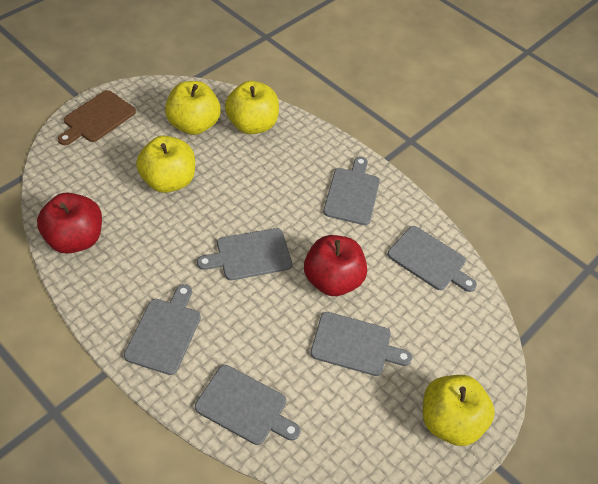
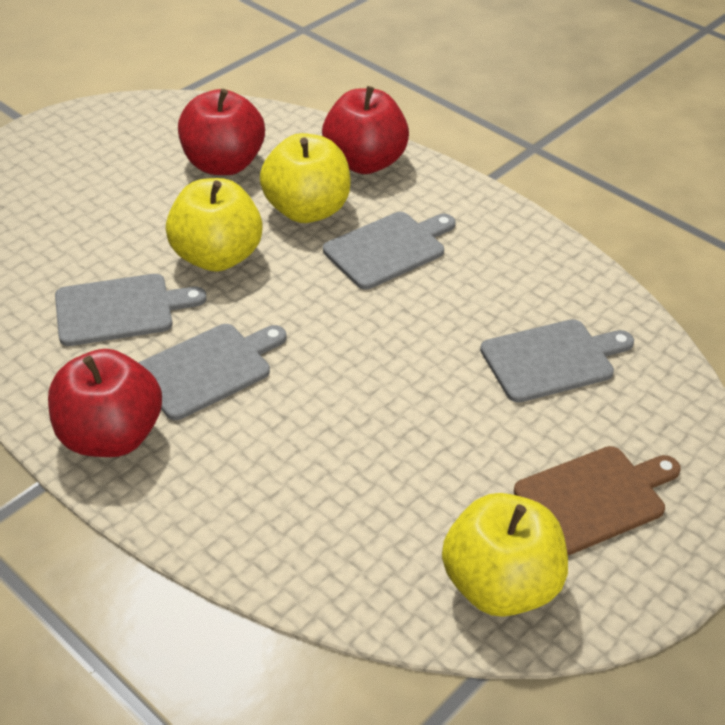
grey cutting board: 6 -> 4
red apple: 2 -> 3
yellow apple: 4 -> 3

